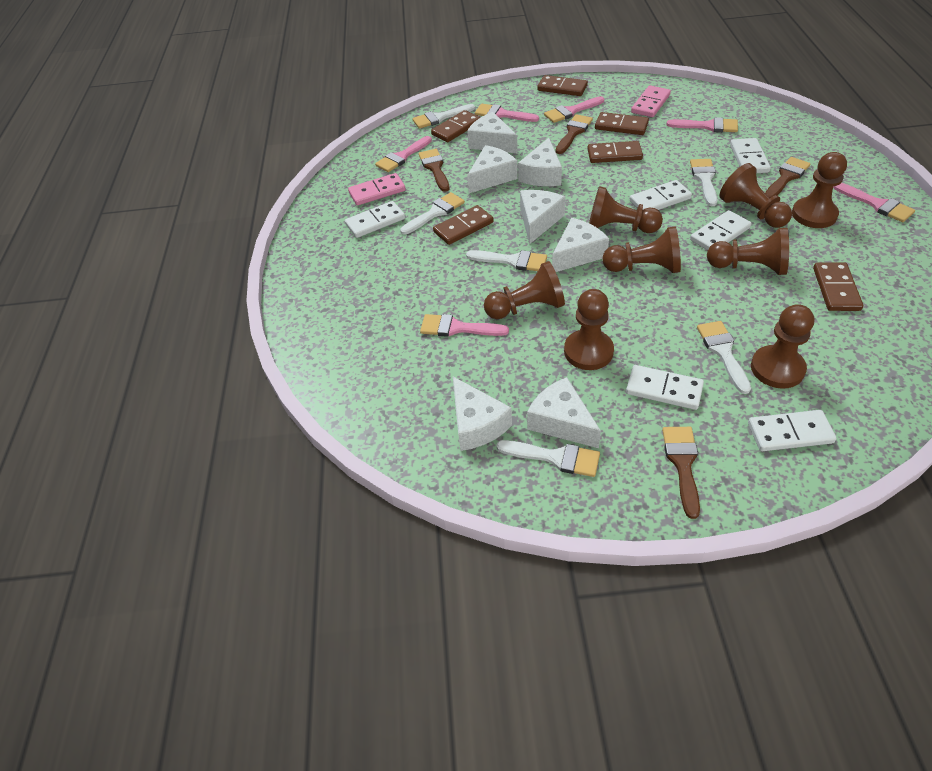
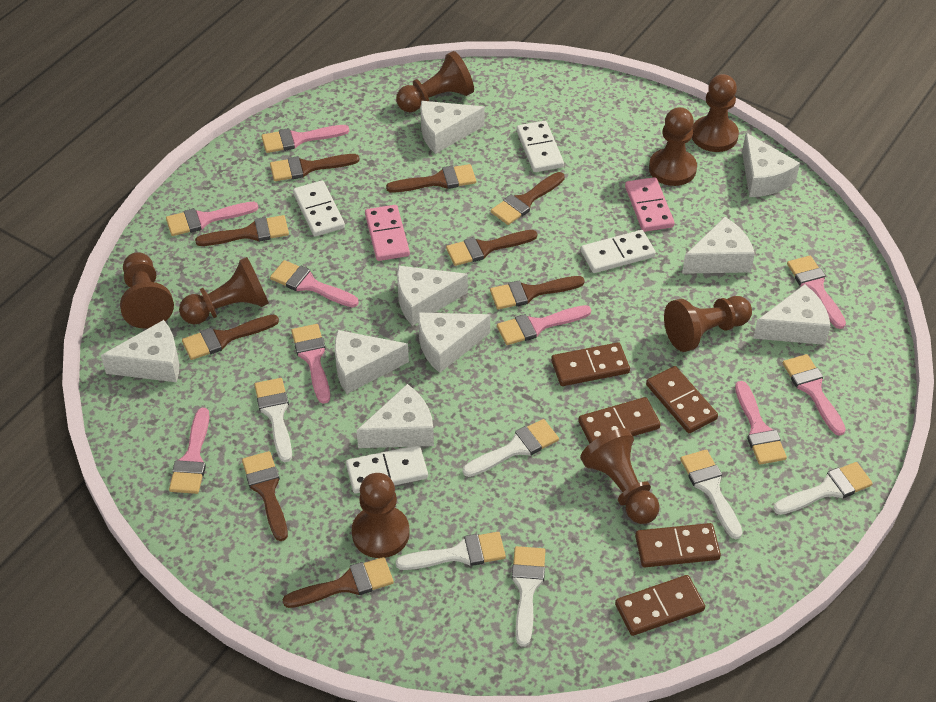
brown brush: 4 -> 9
brown domino: 6 -> 5
pink brush: 6 -> 9
white cheese: 7 -> 9
white domino: 6 -> 4

